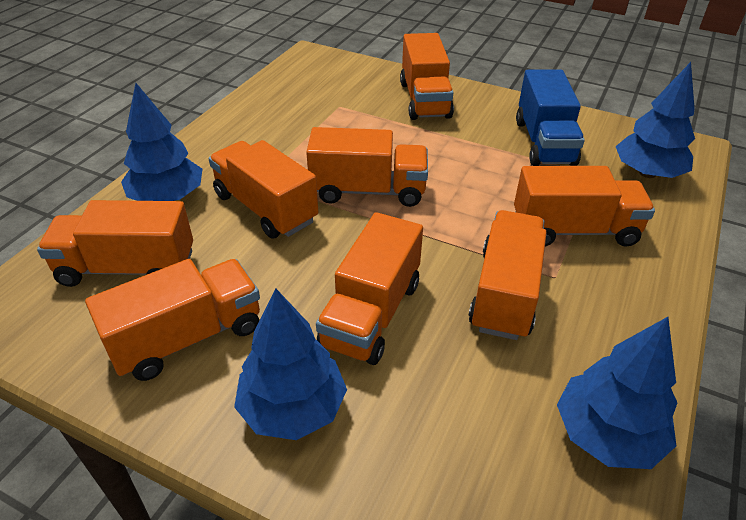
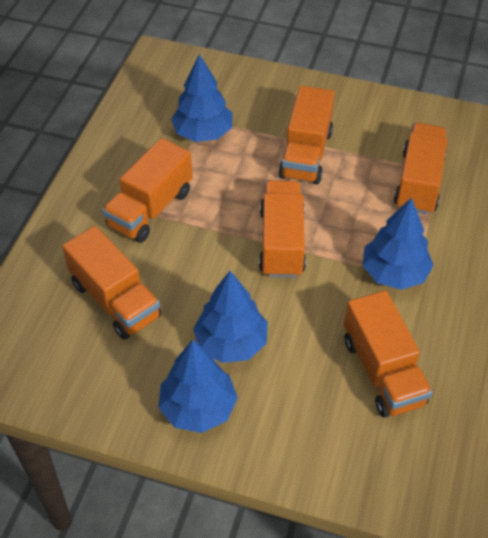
blue truck: 1 -> 0
orange truck: 8 -> 6

